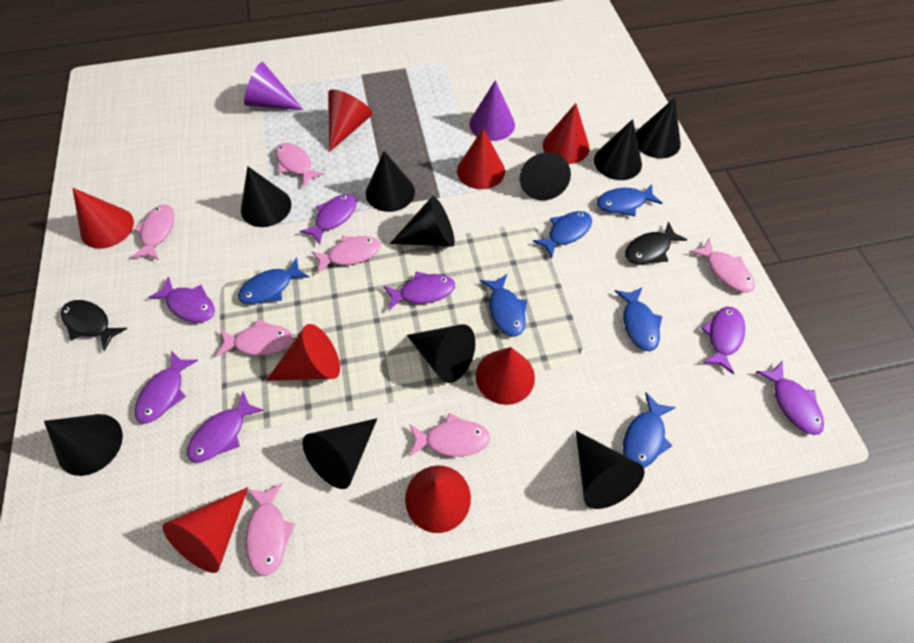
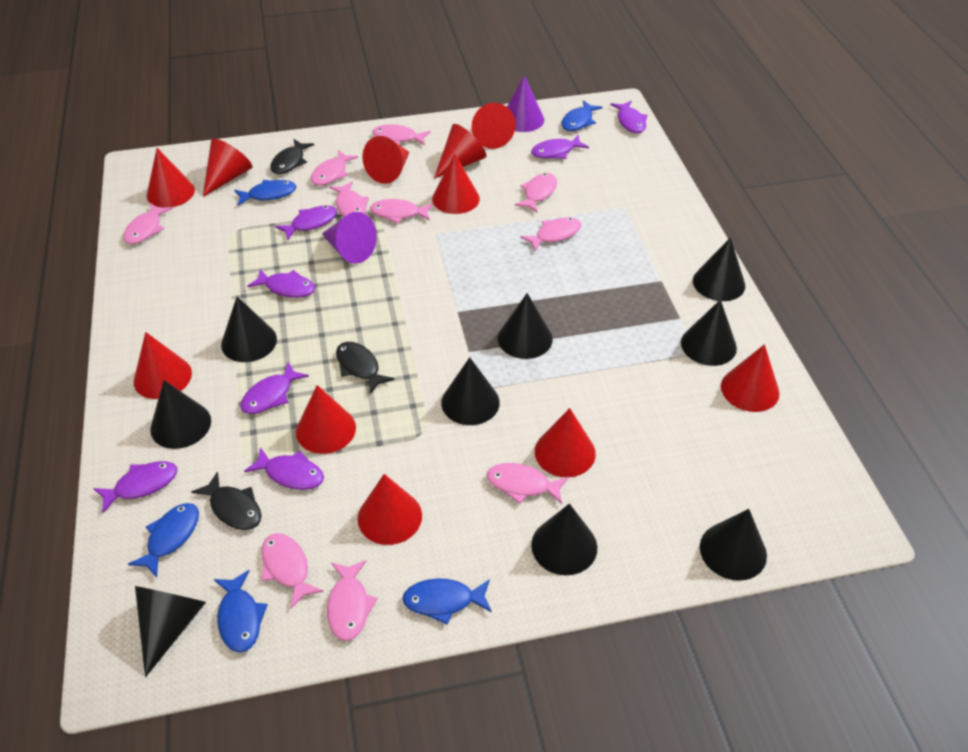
black cone: 10 -> 9
black fish: 2 -> 3
blue fish: 6 -> 5
pink fish: 7 -> 10
red cone: 8 -> 11

